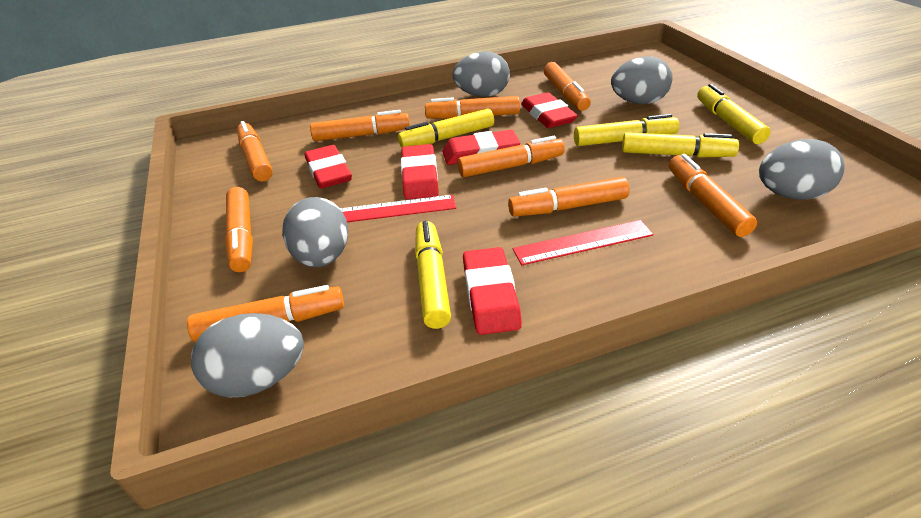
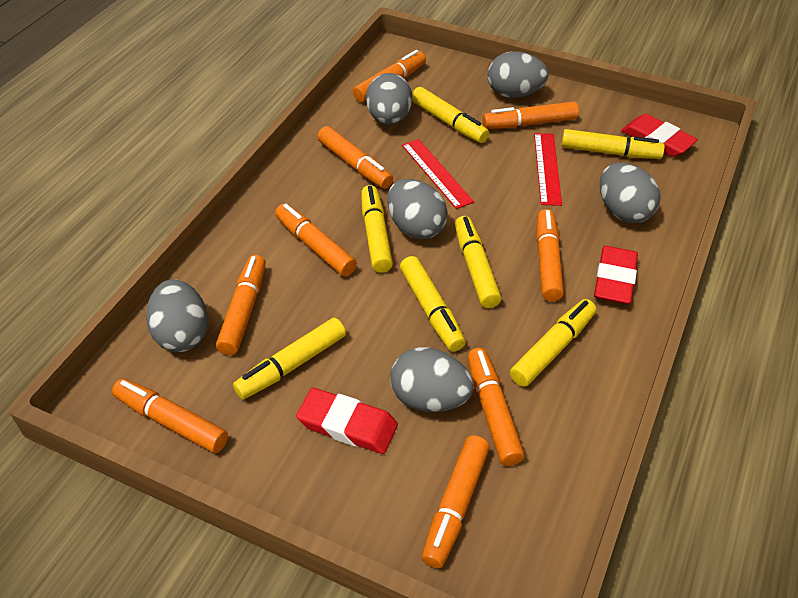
grey egg: 5 -> 6
red eraser: 5 -> 3
yellow marker: 5 -> 7

